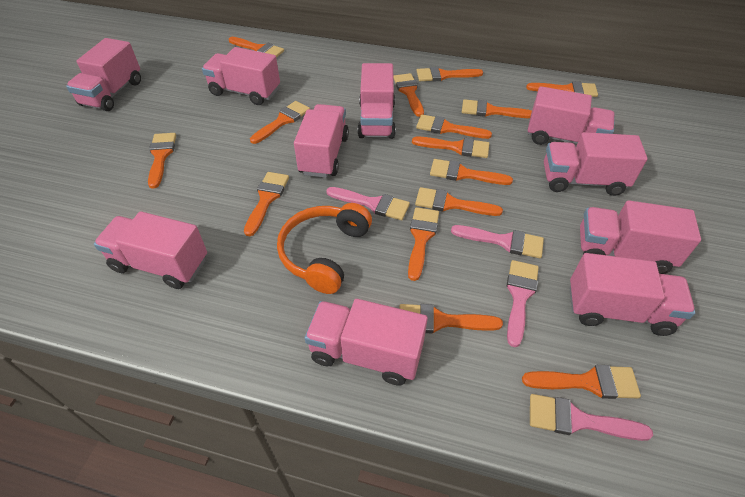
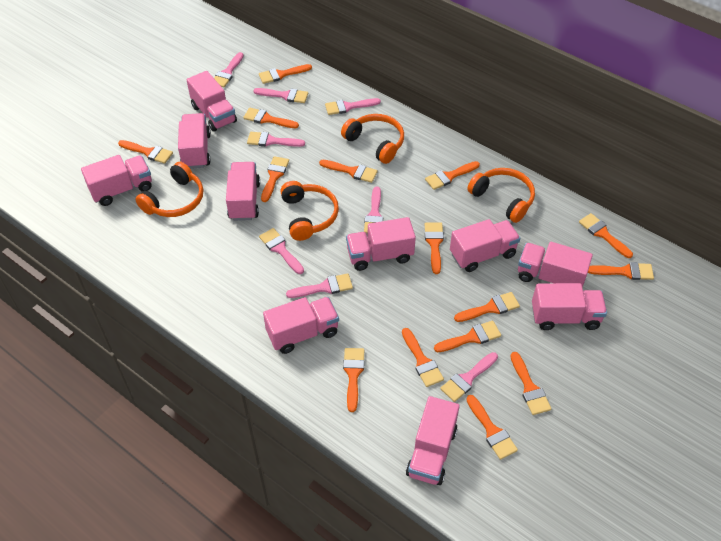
orange headphones: 1 -> 4
pink brush: 4 -> 8

